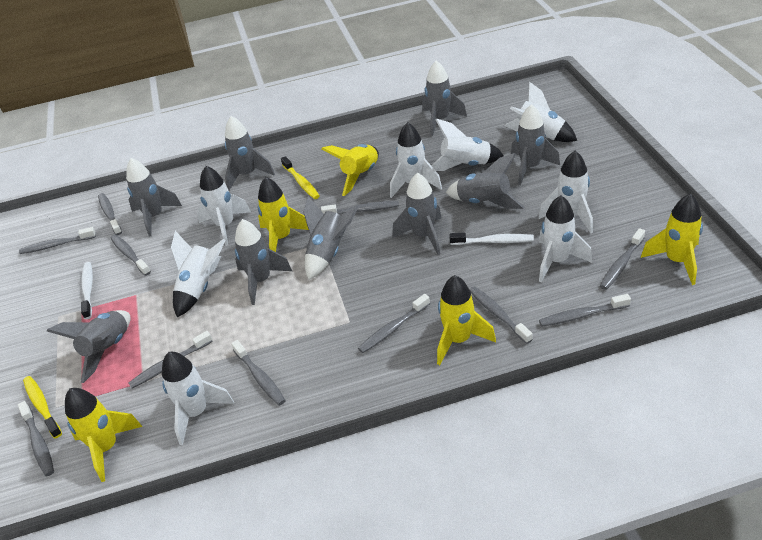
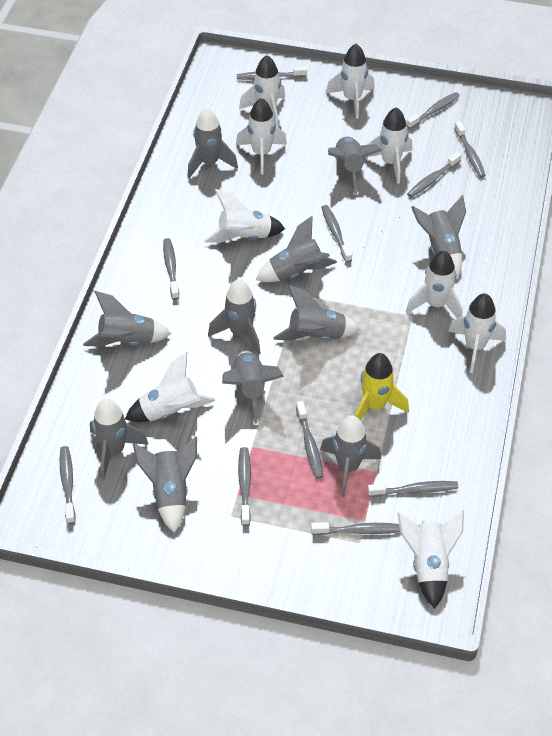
grey rocket: 9 -> 11
white rocket: 8 -> 9
white toothbrush: 2 -> 0
yellow rocket: 5 -> 1
yellow toothbrush: 2 -> 0

